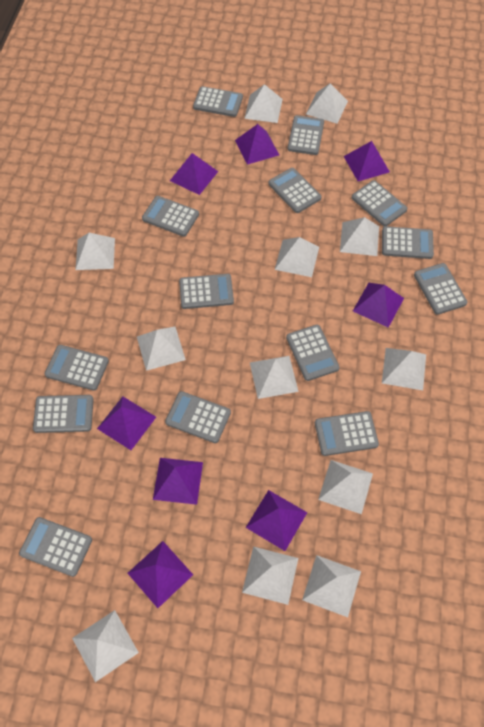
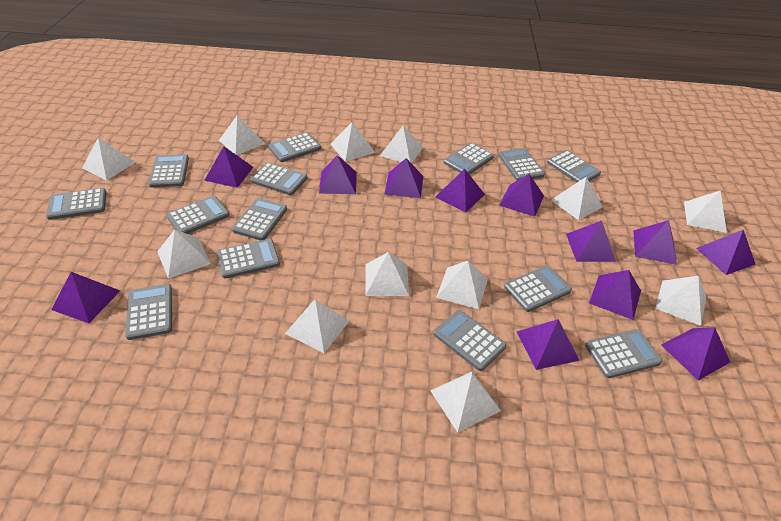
purple pyramid: 8 -> 12

